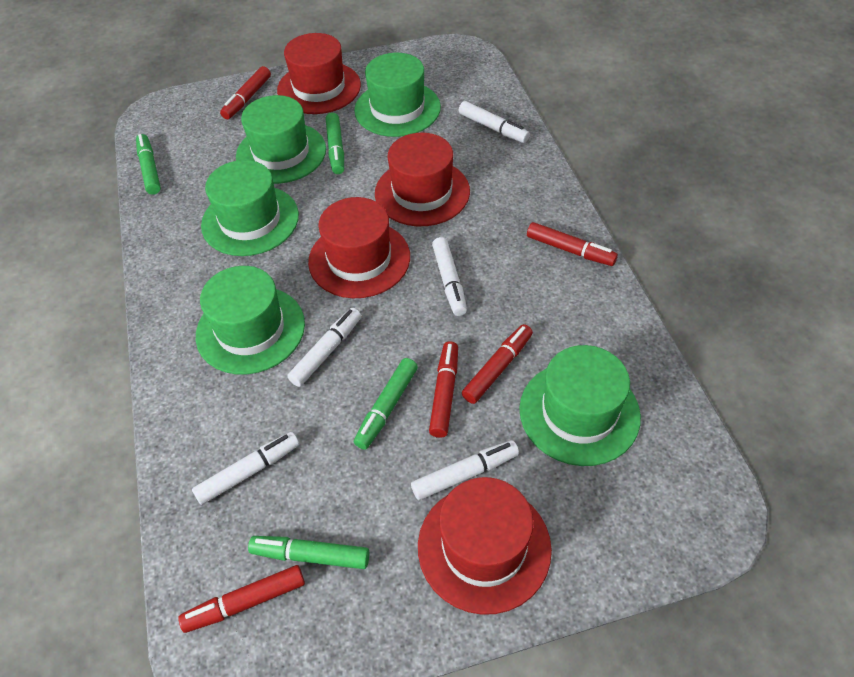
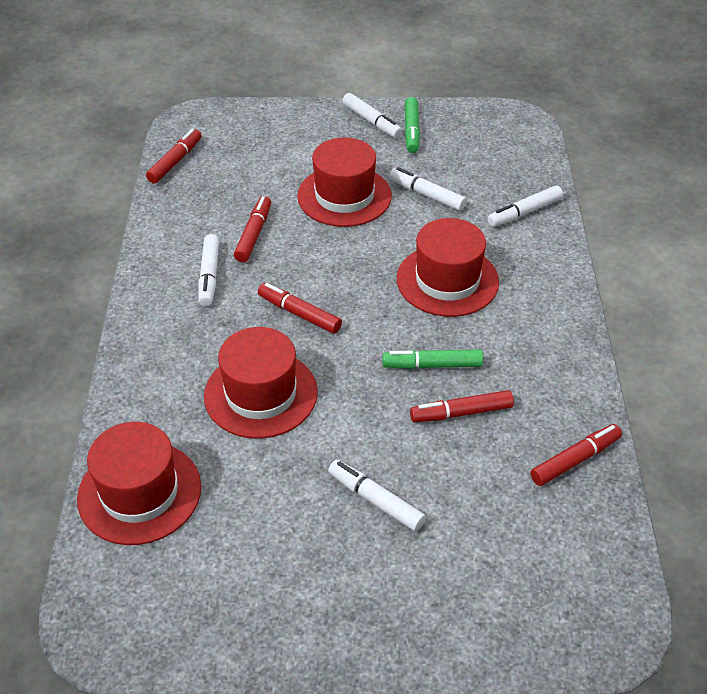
green hat: 5 -> 0
green marker: 4 -> 2

